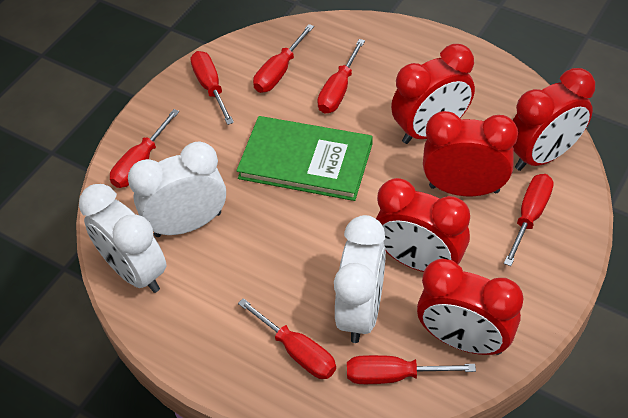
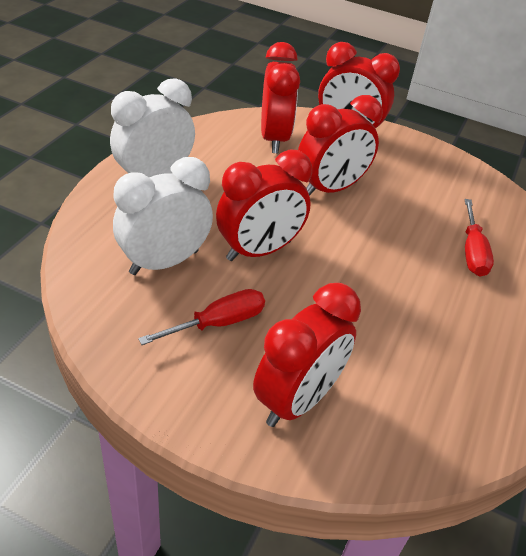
green book: 1 -> 0
red screwdriver: 7 -> 2
white clock: 3 -> 2

